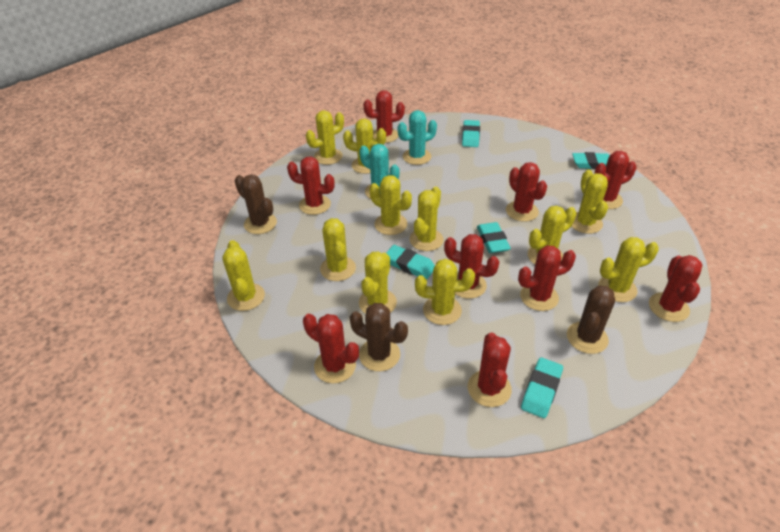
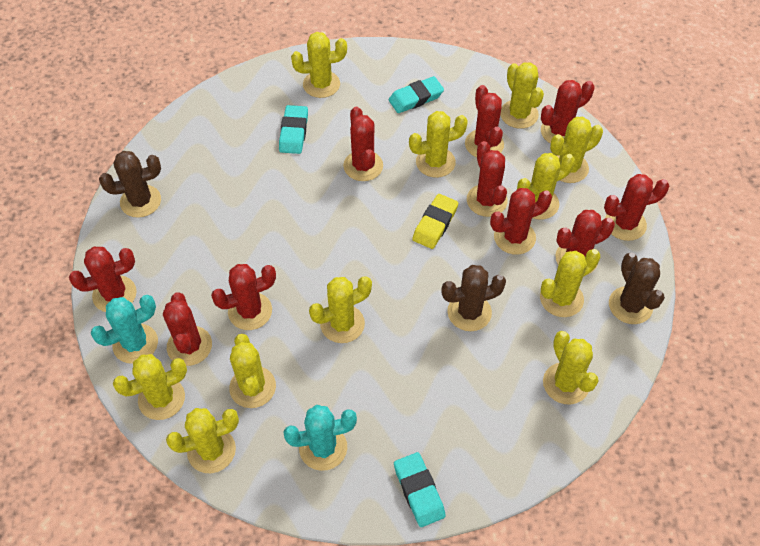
red cactus: 9 -> 10
turquoise eraser: 5 -> 3
yellow eraser: 0 -> 1

